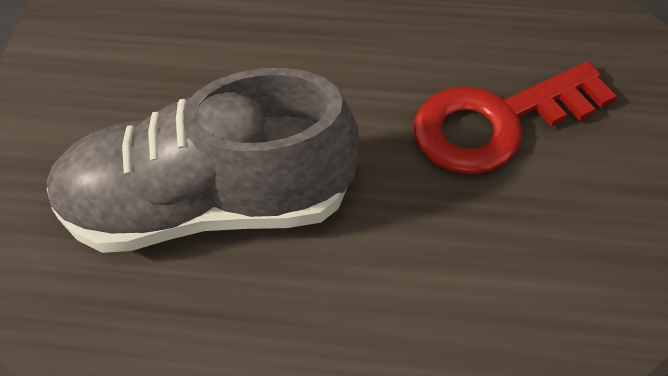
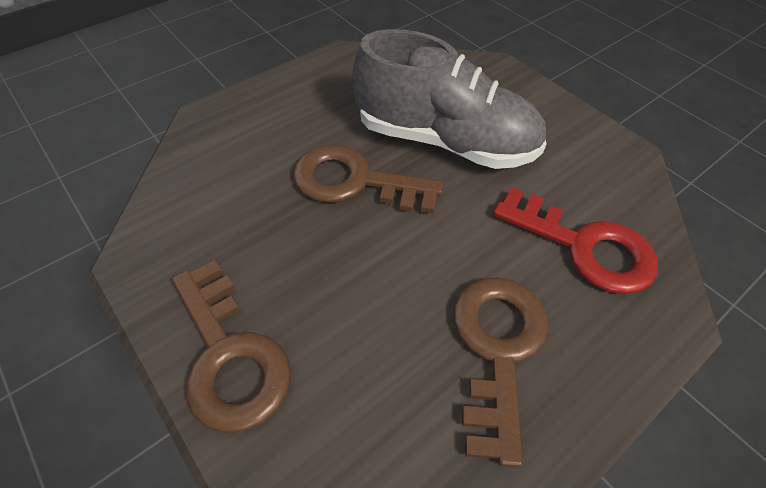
brown key: 0 -> 3

